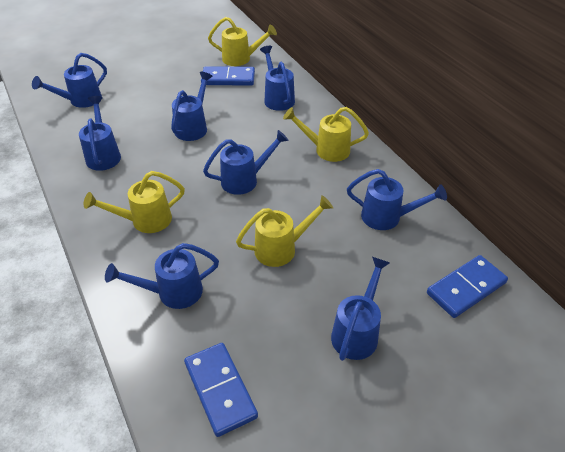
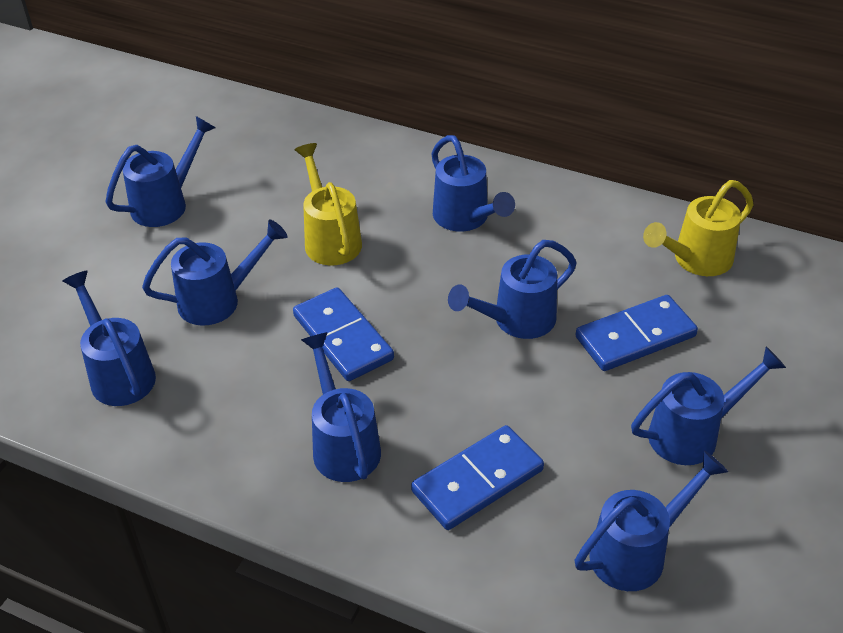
yellow watering can: 4 -> 2

